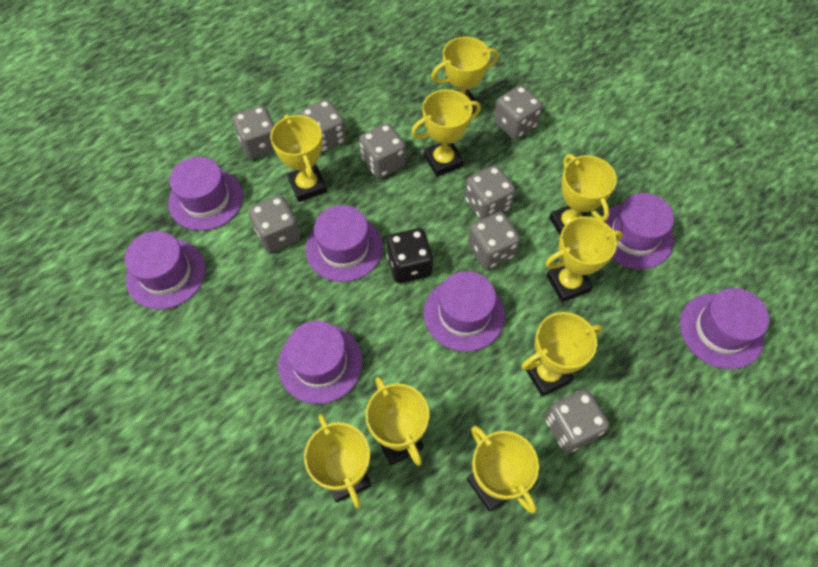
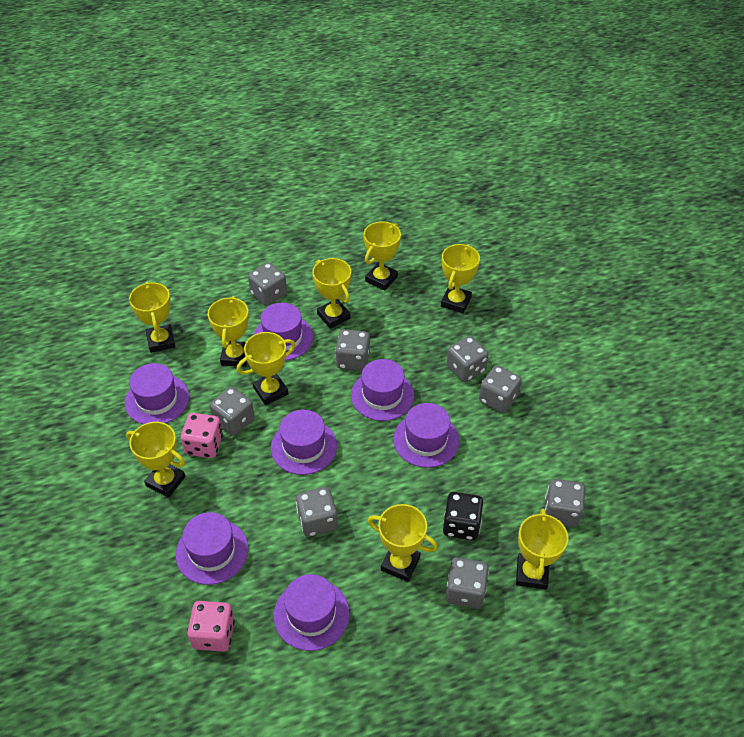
pink dice: 0 -> 2

